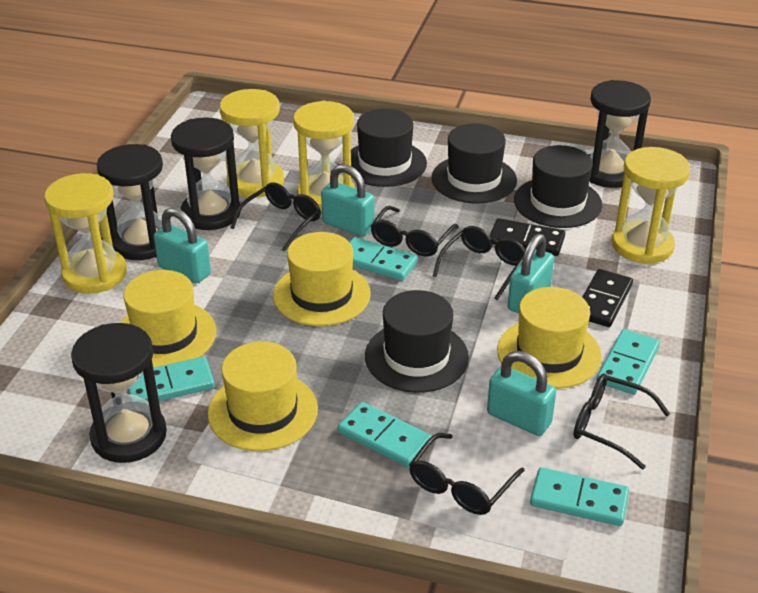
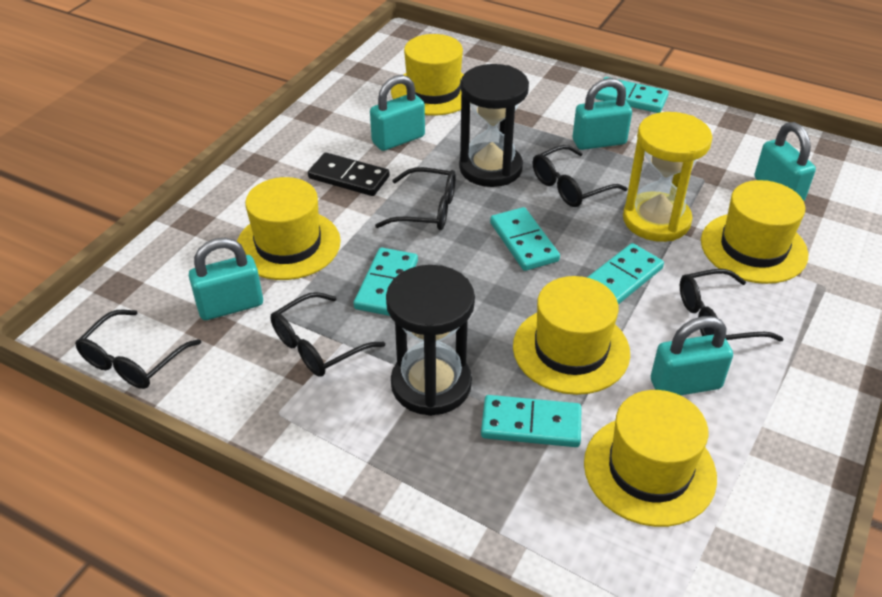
black domino: 2 -> 1
black hat: 4 -> 0
black hourglass: 4 -> 2
turquoise padlock: 4 -> 5
yellow hat: 4 -> 5
yellow hourglass: 4 -> 1

